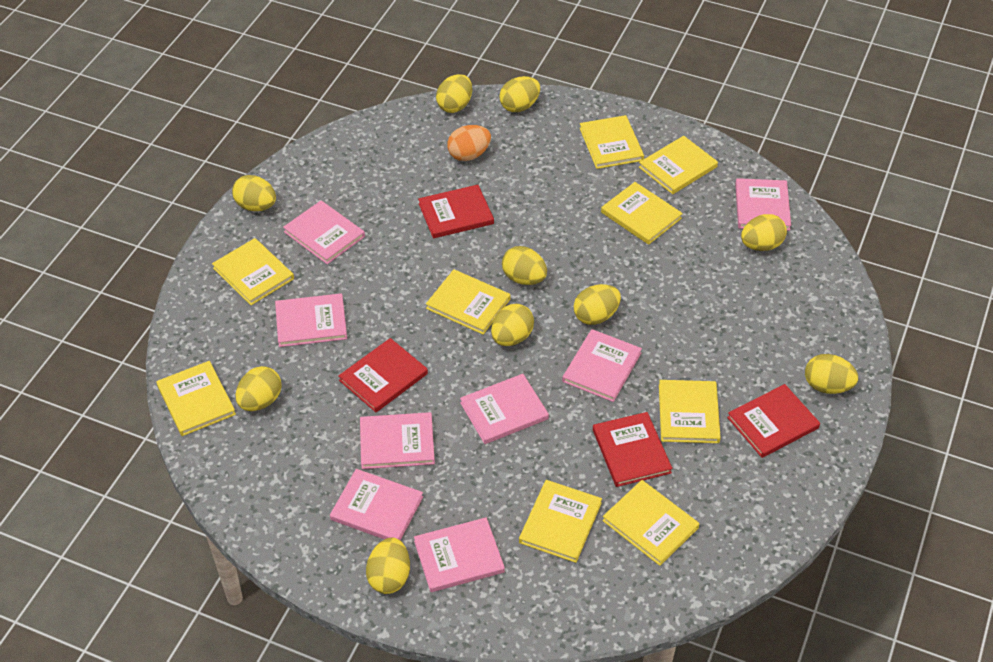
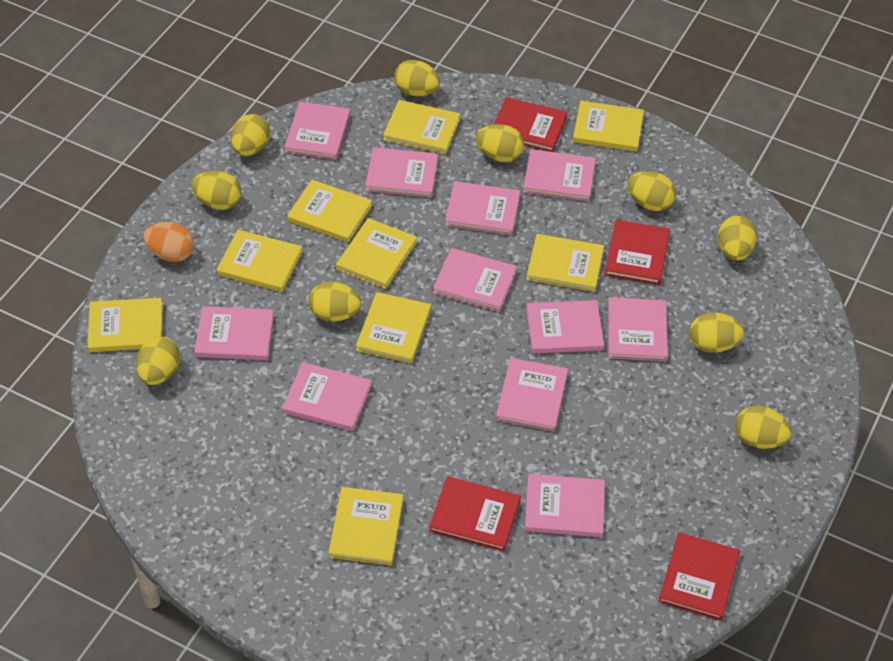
pink book: 8 -> 11

